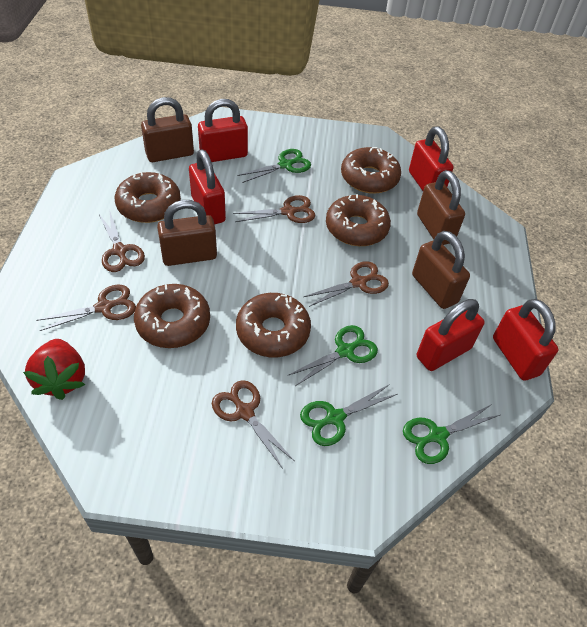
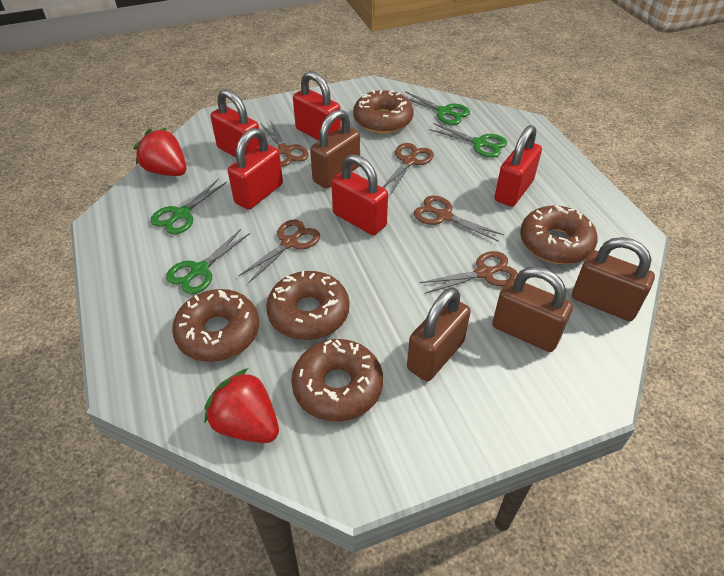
red strawberry: 1 -> 2

